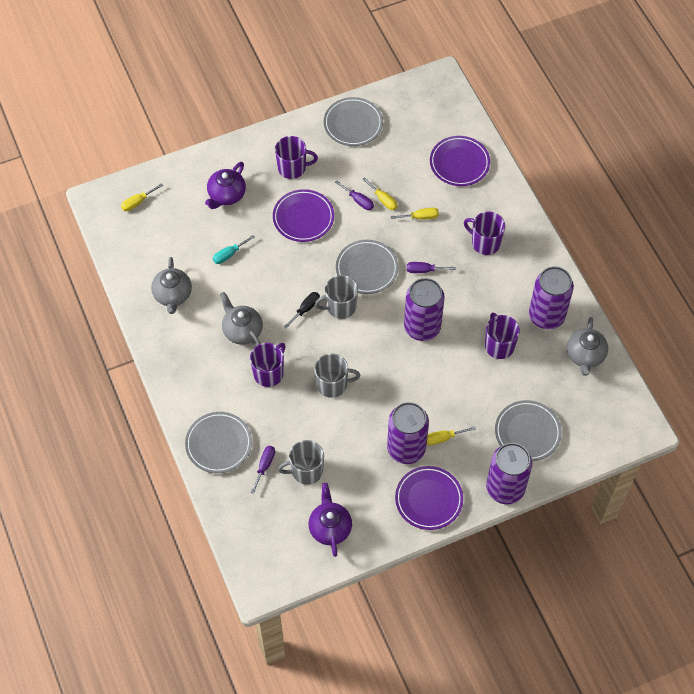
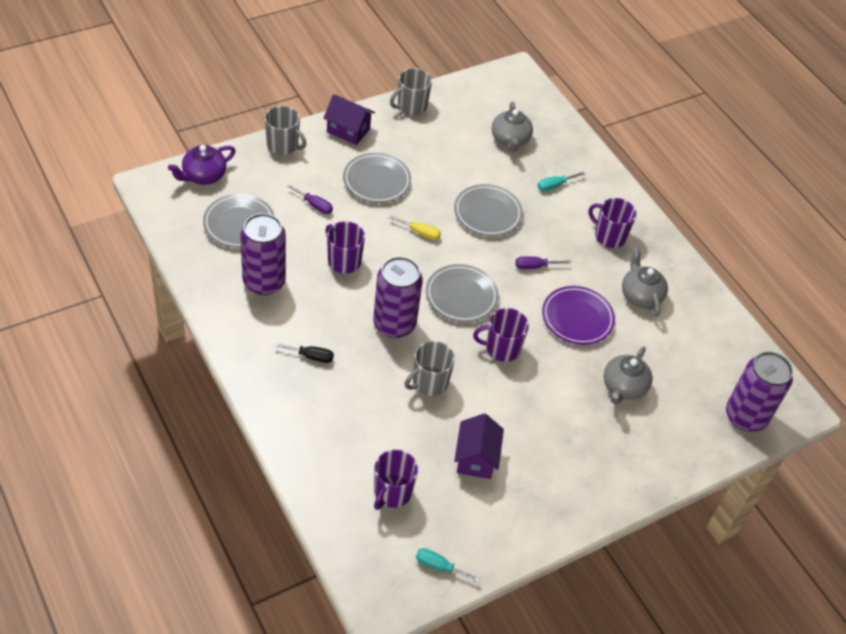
purple can: 4 -> 3
purple house: 0 -> 2
purple plate: 3 -> 1
purple screwdriver: 3 -> 2
purple teapot: 2 -> 1
turquoise screwdriver: 1 -> 2
yellow screwdriver: 4 -> 1

